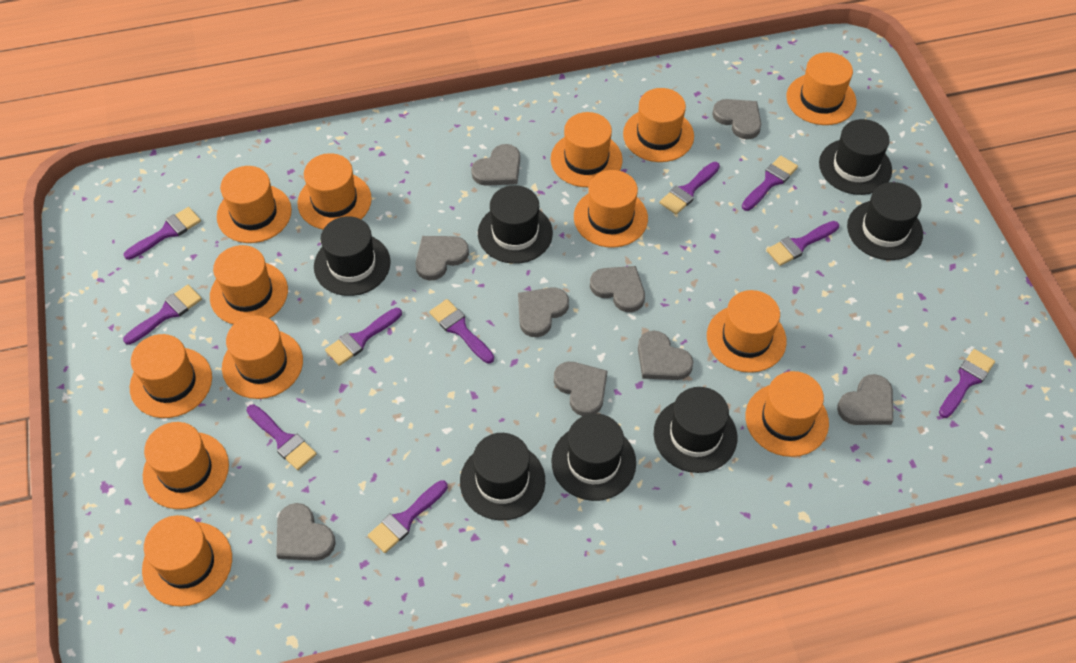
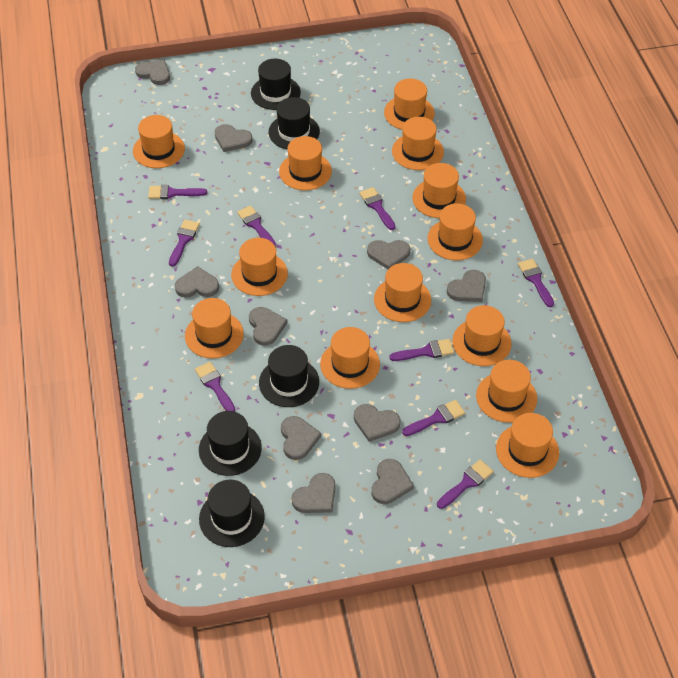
black hat: 7 -> 5
grey heart: 9 -> 10
purple brush: 10 -> 9

